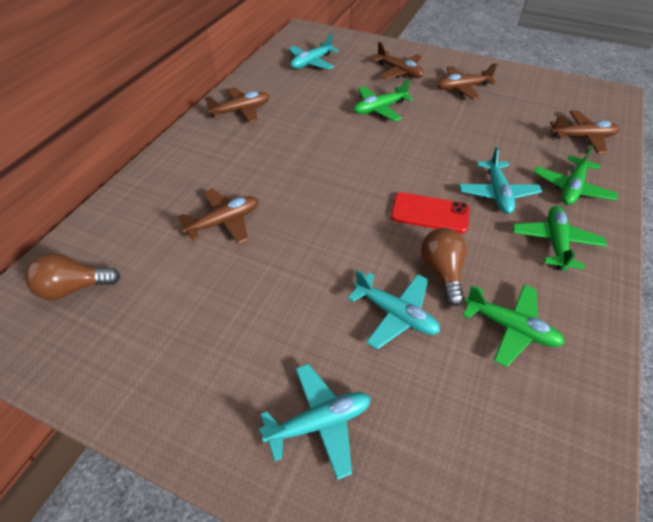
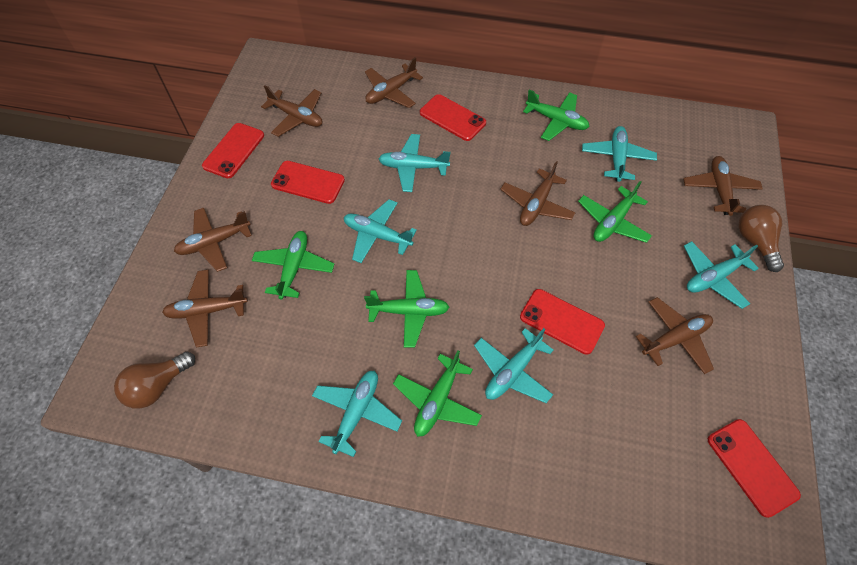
brown plane: 5 -> 7
green plane: 4 -> 5
red phone: 1 -> 5
turquoise plane: 4 -> 6

